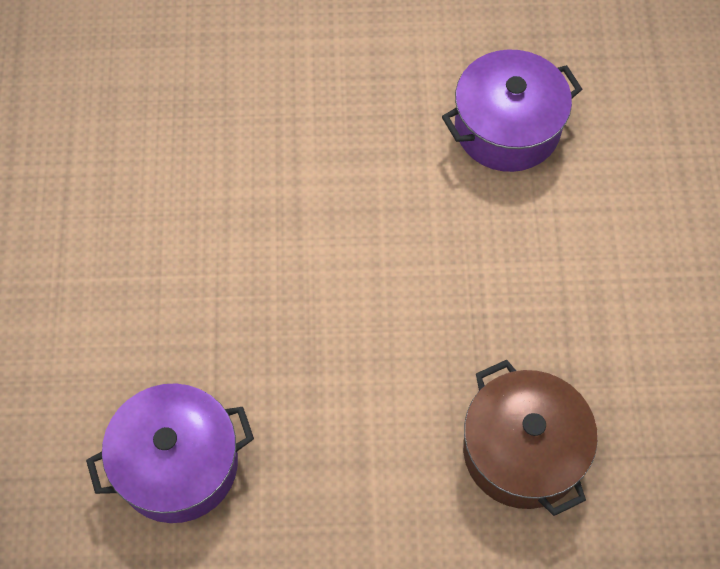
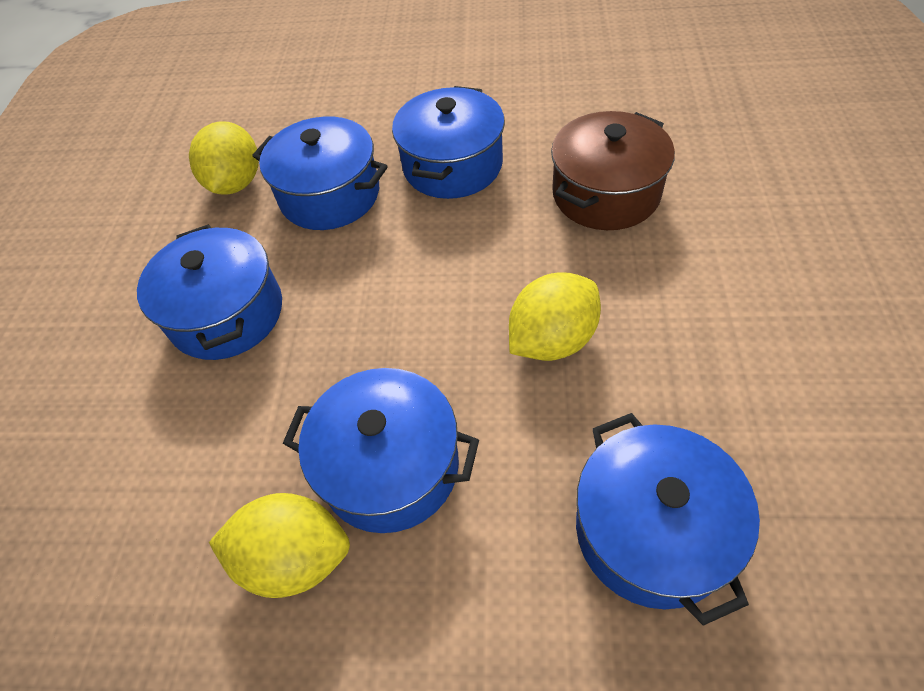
blue pot: 0 -> 5
purple pot: 2 -> 0
yellow lemon: 0 -> 3

